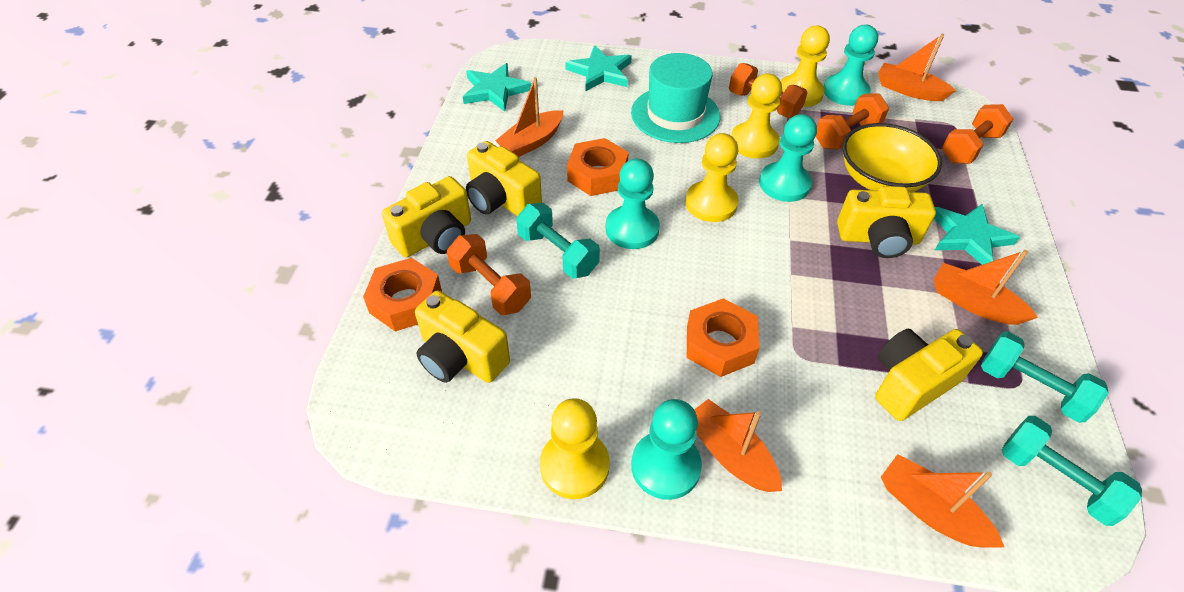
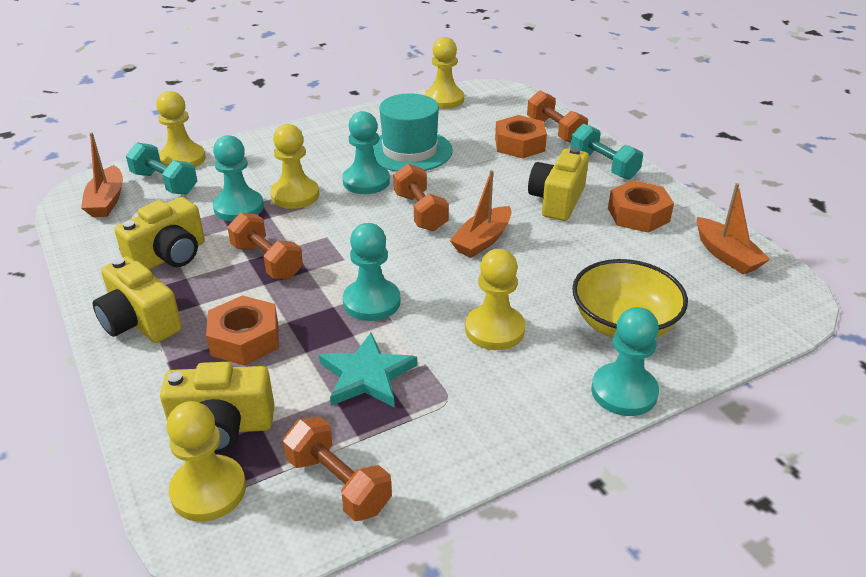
orange boat: 5 -> 3
turquoise dumbbell: 3 -> 2
turquoise star: 3 -> 1
yellow camera: 5 -> 4
yellow pawn: 4 -> 5

